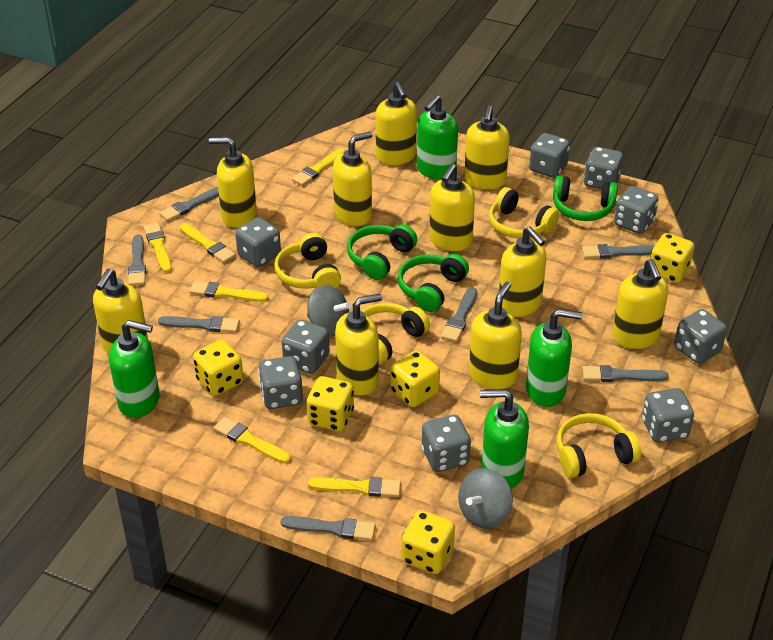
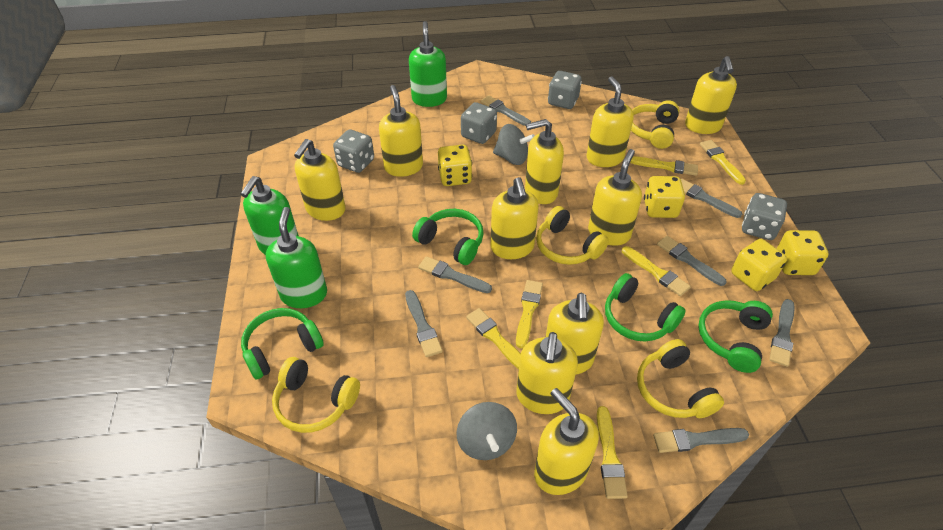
green headphones: 3 -> 4
green soap dispenser: 4 -> 3
grey dice: 9 -> 4
yellow dice: 5 -> 4

